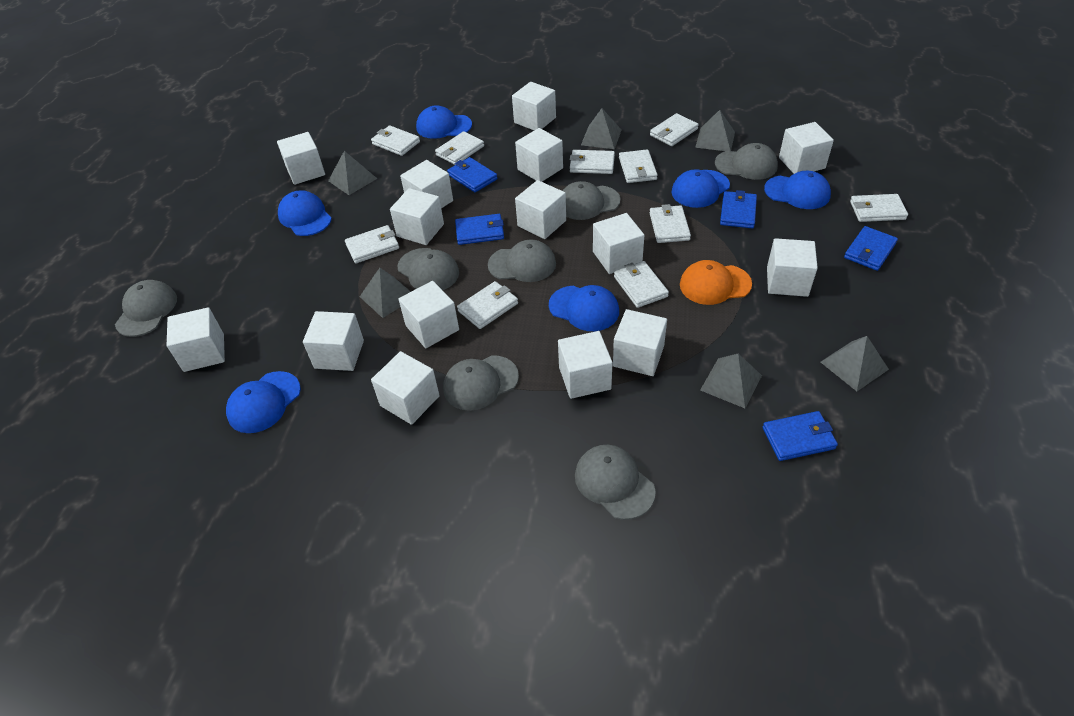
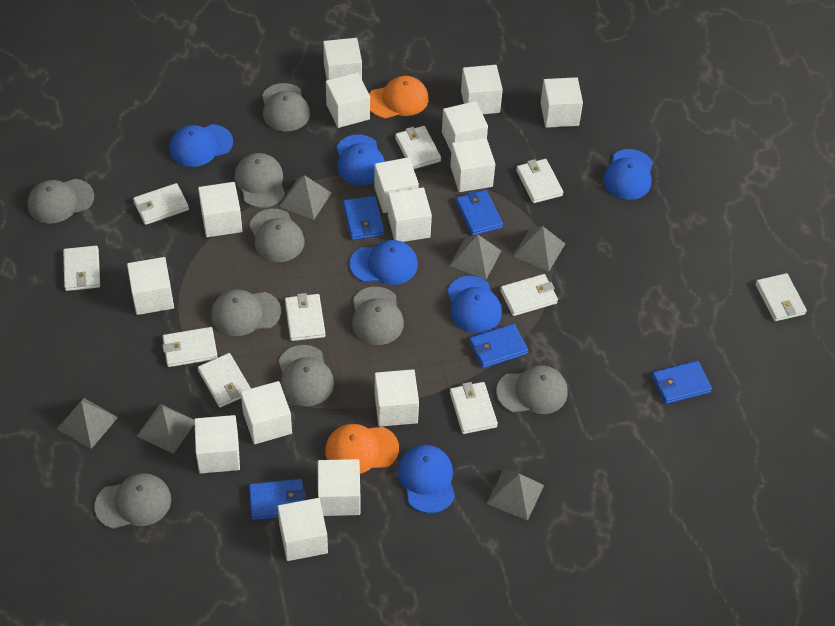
grey cap: 7 -> 9
orange cap: 1 -> 2

